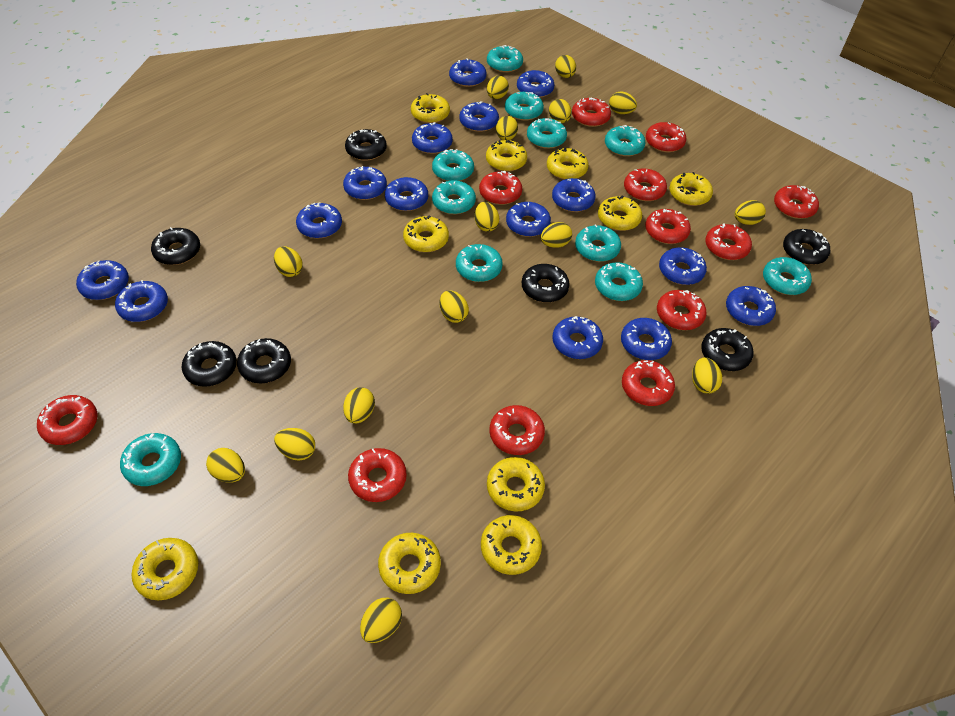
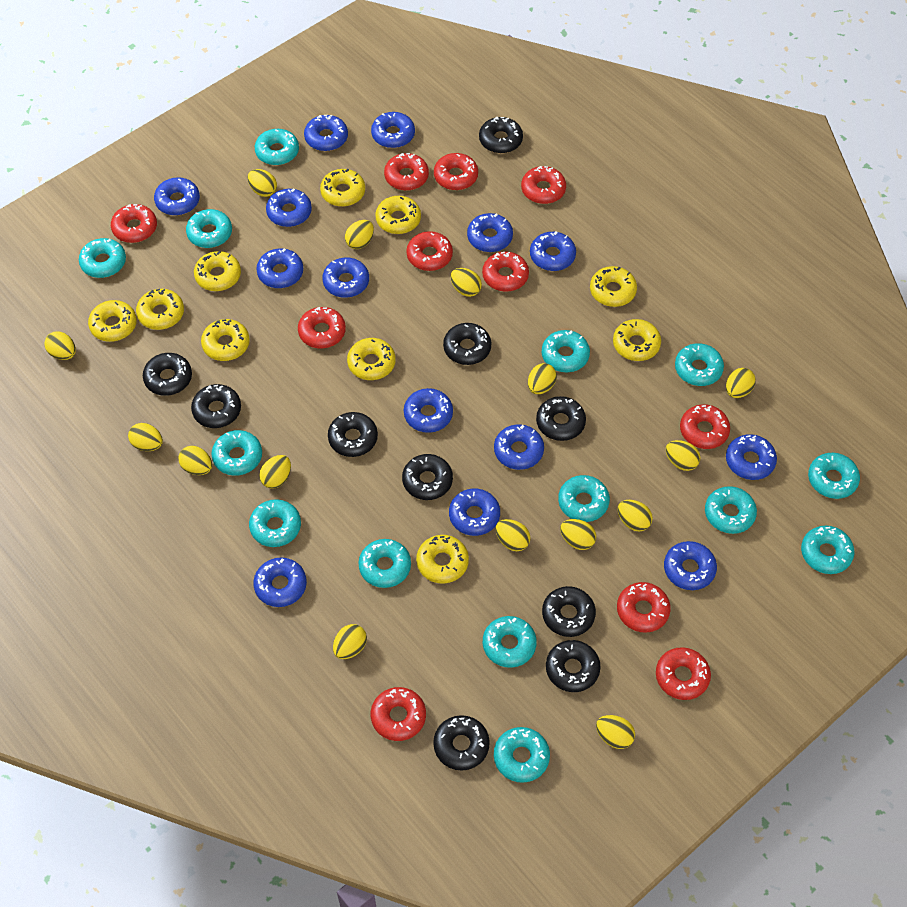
black donut: 7 -> 10
blue donut: 15 -> 14
red donut: 12 -> 11
turquoise donut: 11 -> 14

